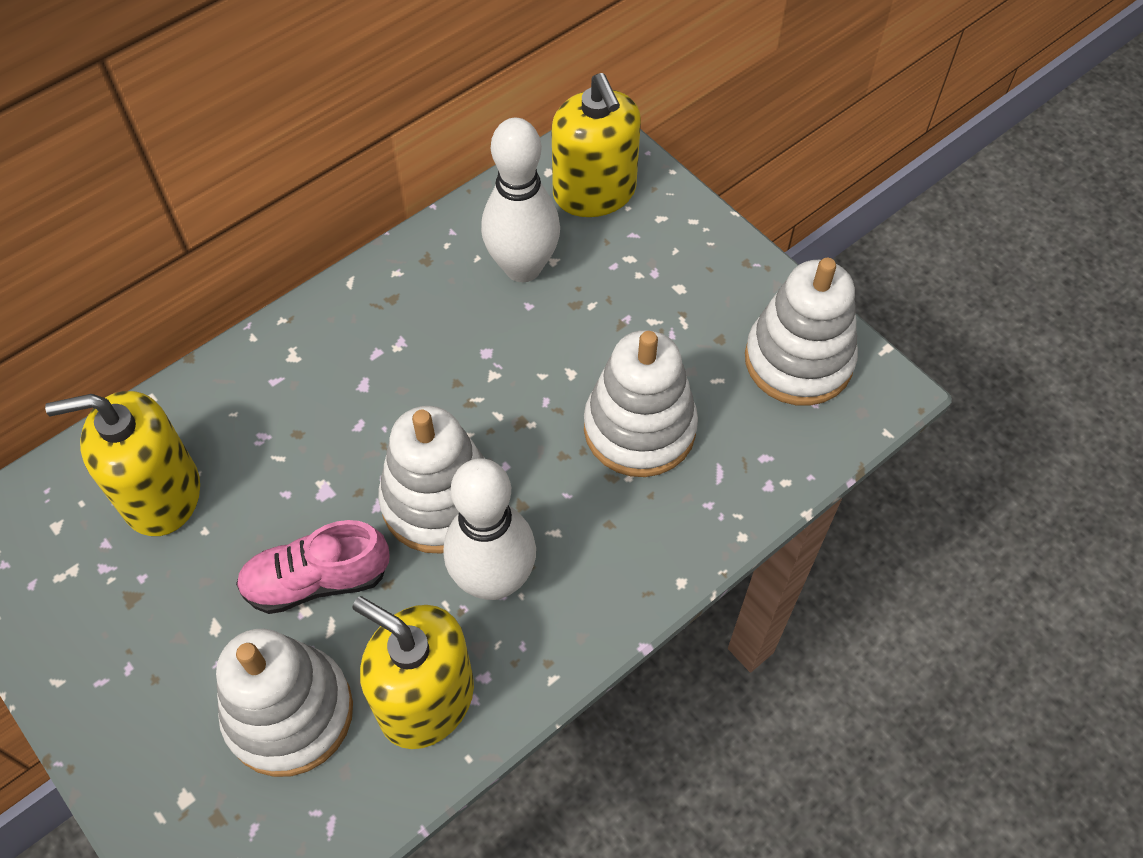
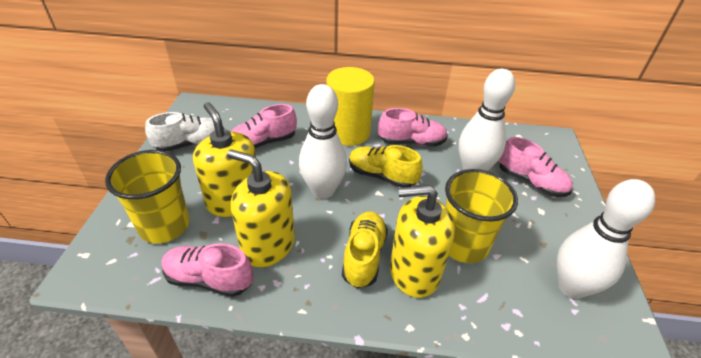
pink shoe: 1 -> 4
white bowling pin: 2 -> 3
white shoe: 0 -> 1
white stacking toy: 4 -> 0
yellow cup: 0 -> 2
yellow cylinder: 0 -> 1
yellow shoe: 0 -> 2

